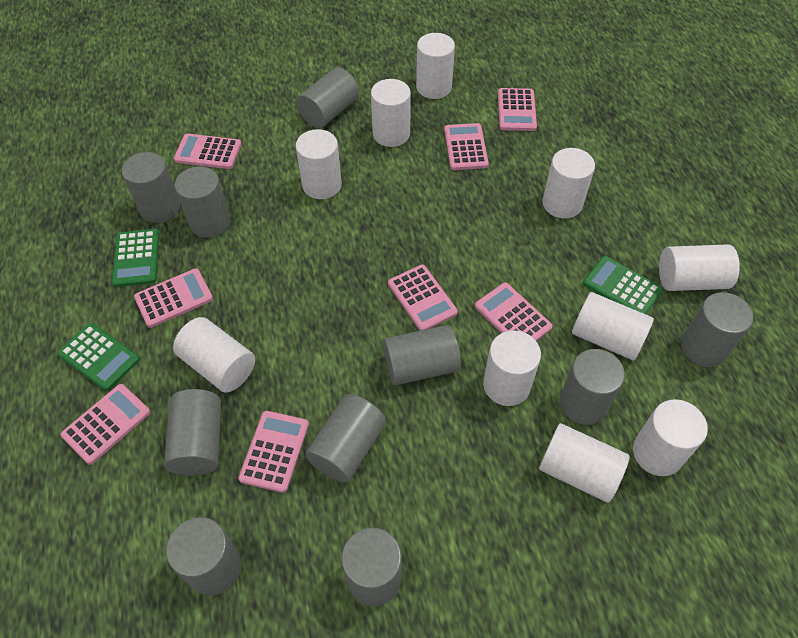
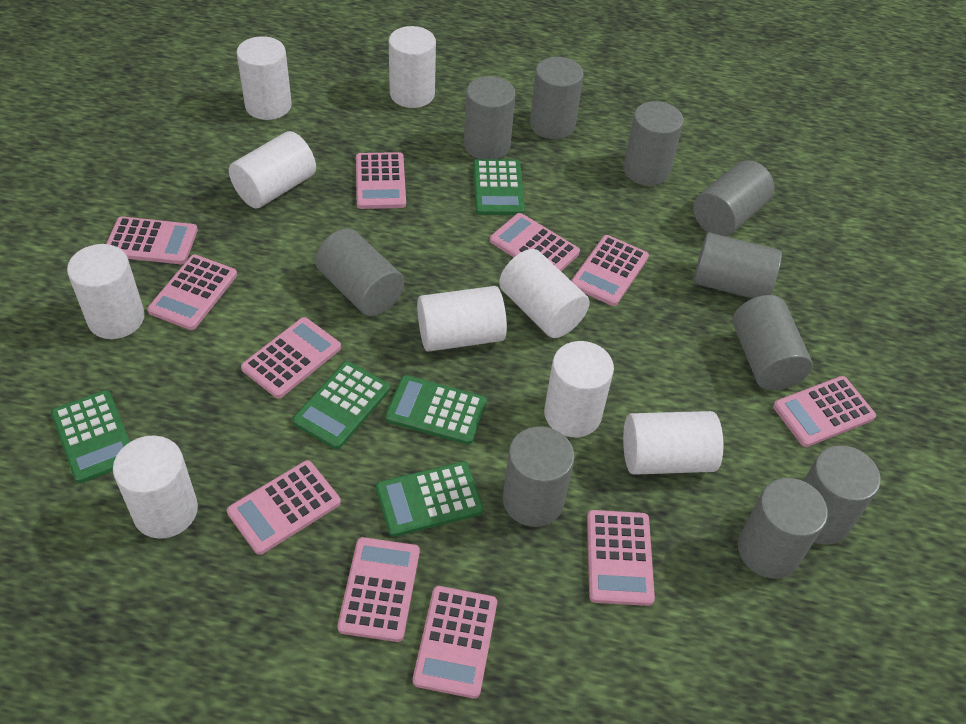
green calculator: 3 -> 5
pink calculator: 8 -> 11
white cylinder: 10 -> 9

